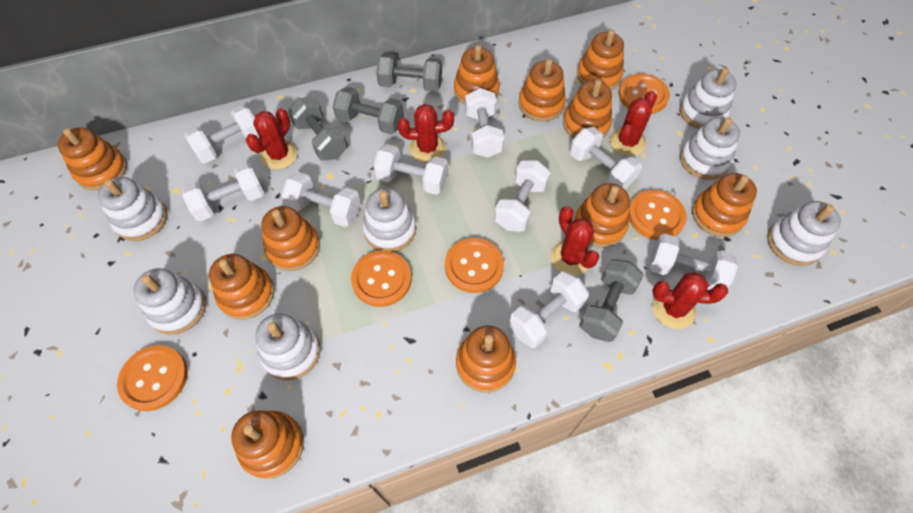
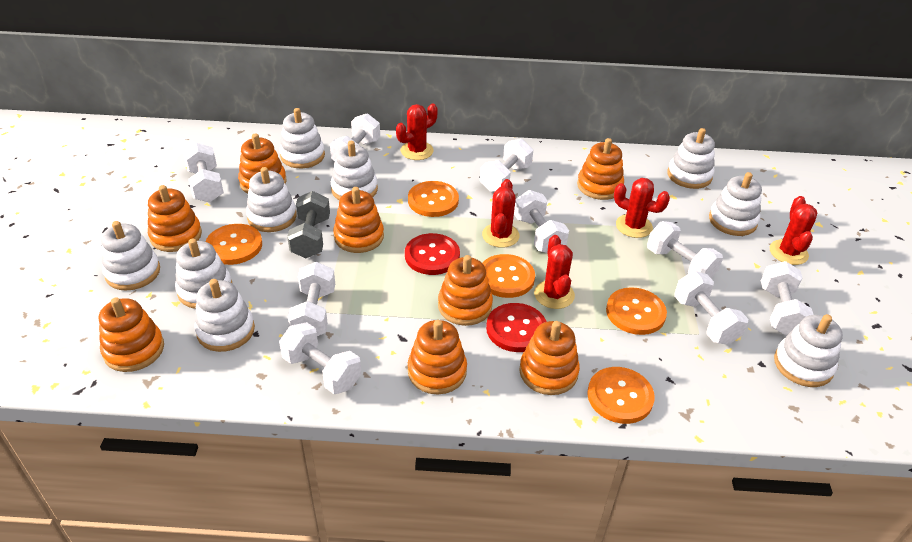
grey dumbbell: 4 -> 1
orange stacking toy: 11 -> 8
red button: 0 -> 2
white stacking toy: 7 -> 9

